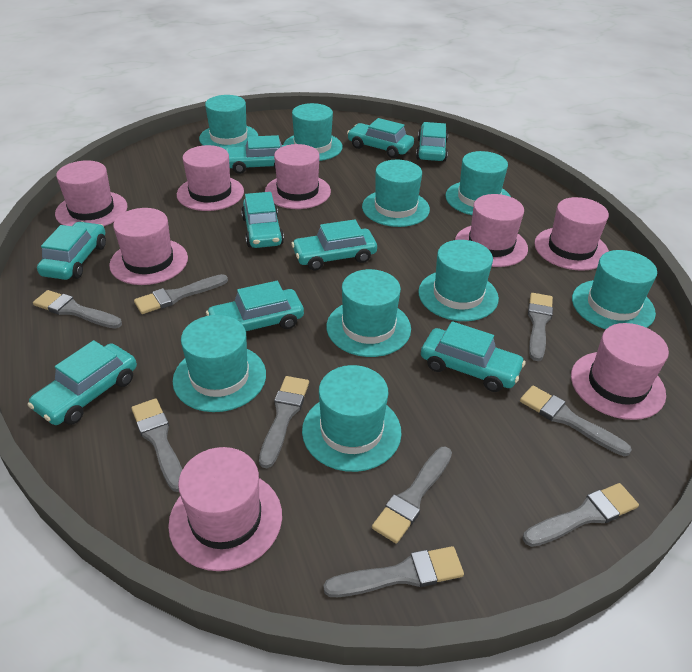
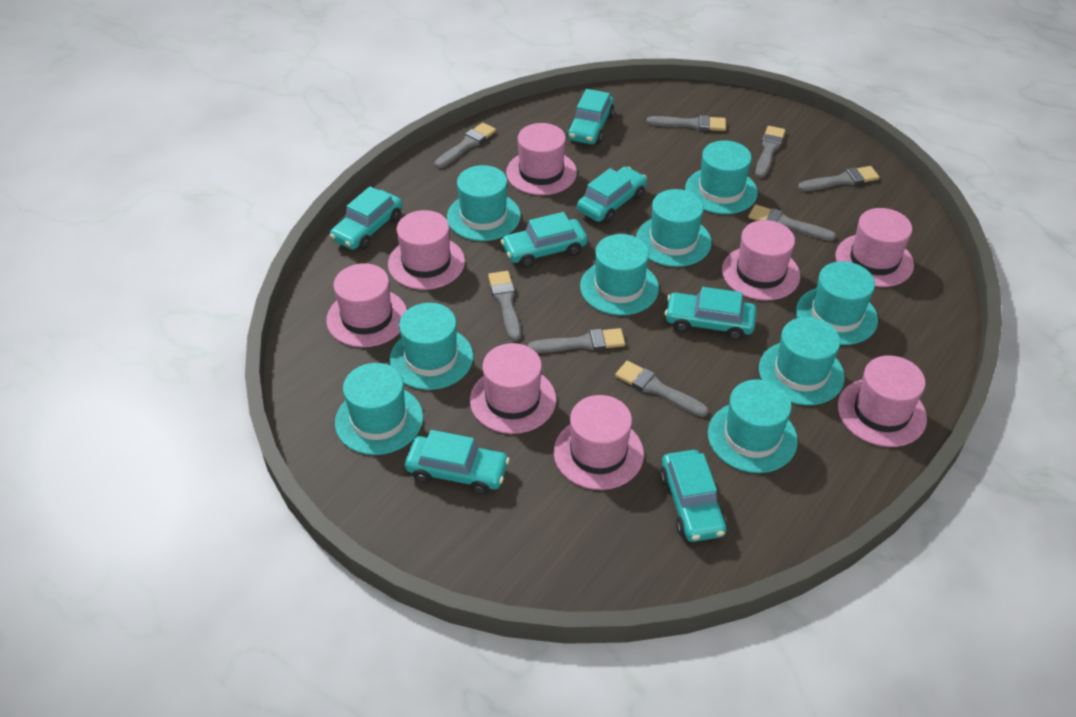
grey brush: 9 -> 8
turquoise car: 9 -> 7

